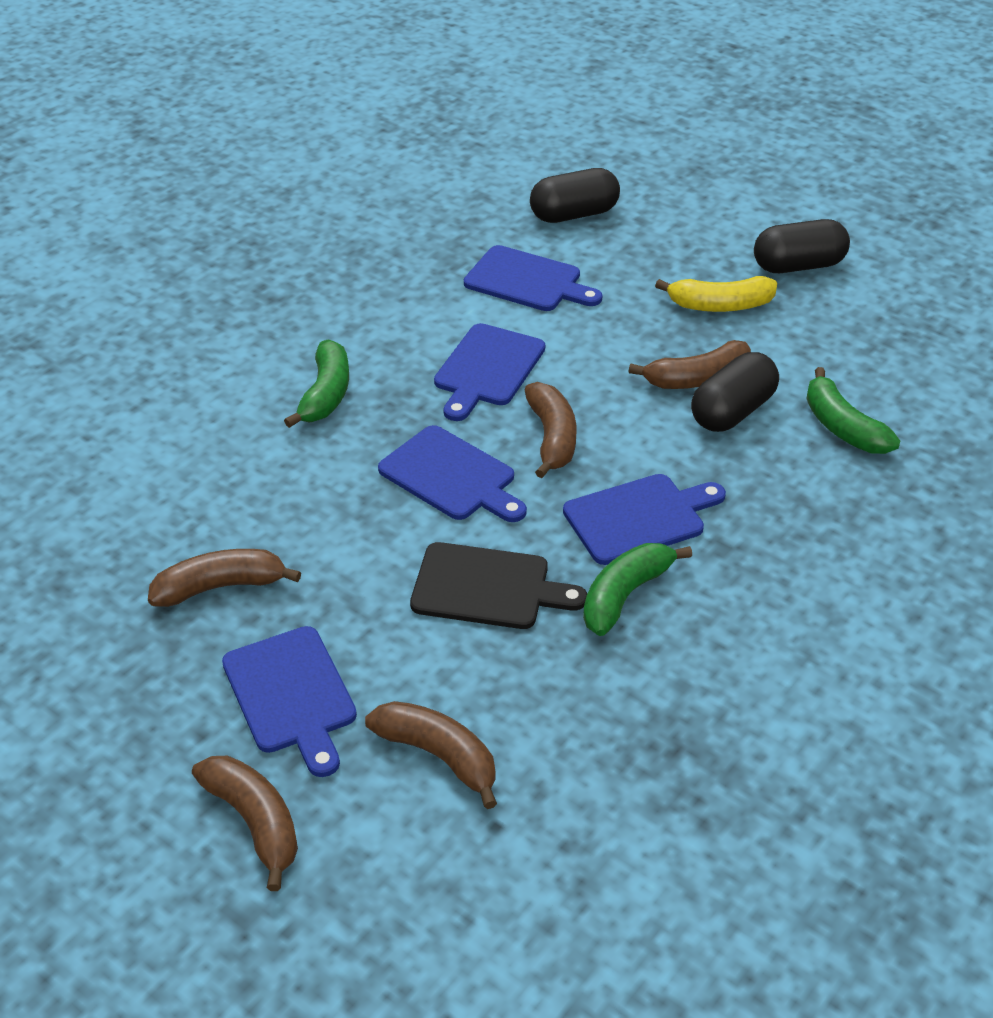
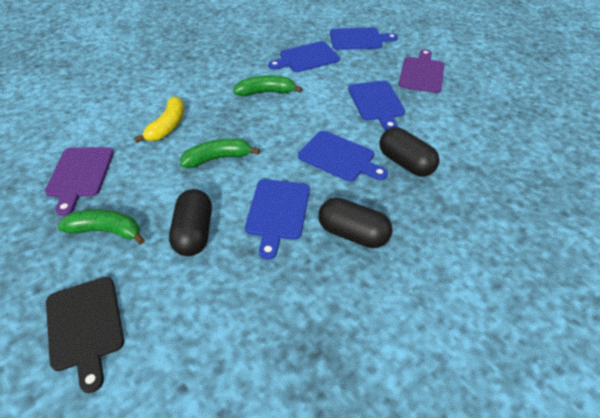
brown banana: 5 -> 0
purple cutting board: 0 -> 2

